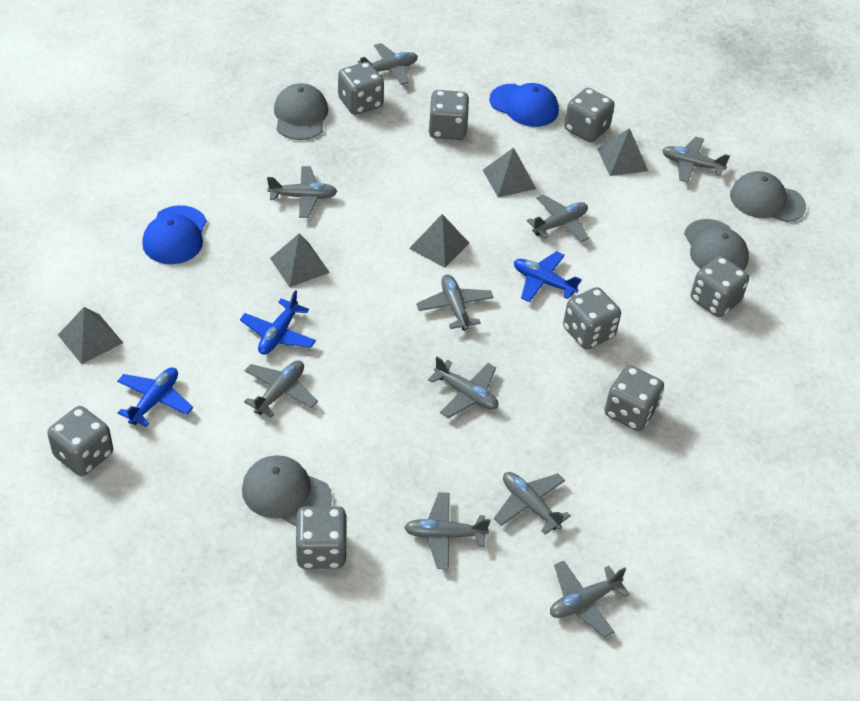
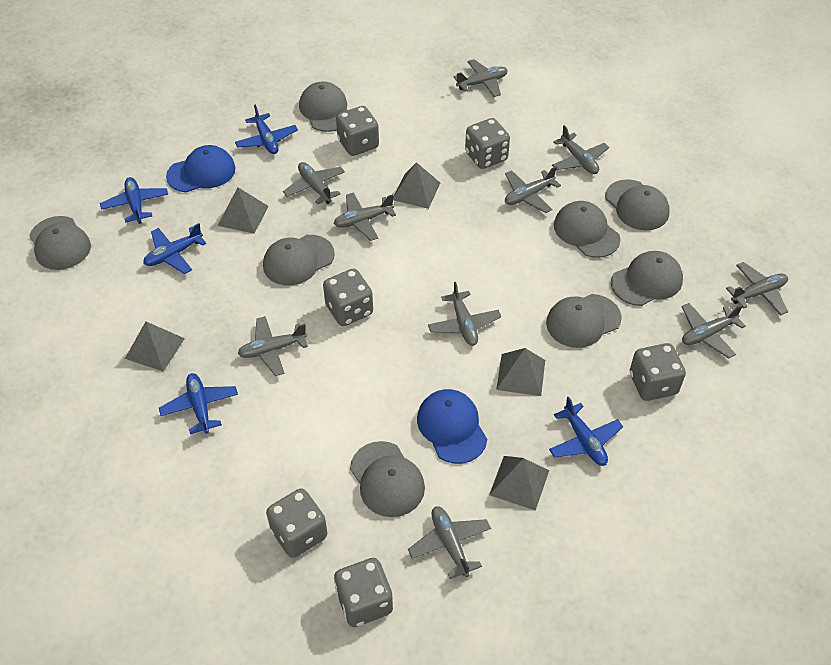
blue plane: 3 -> 5
grey cap: 4 -> 8
grey dice: 8 -> 6

